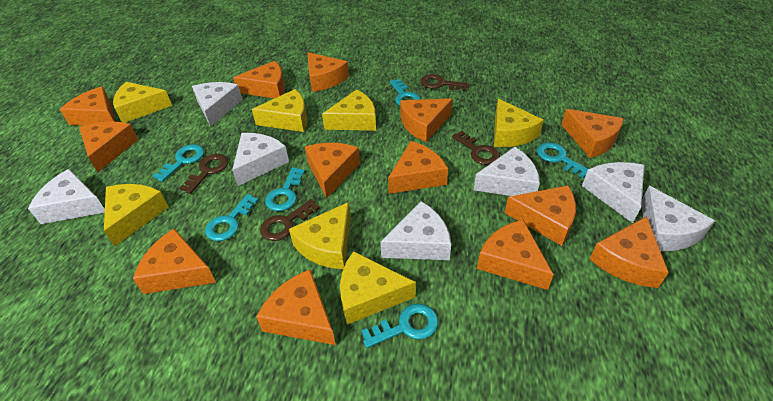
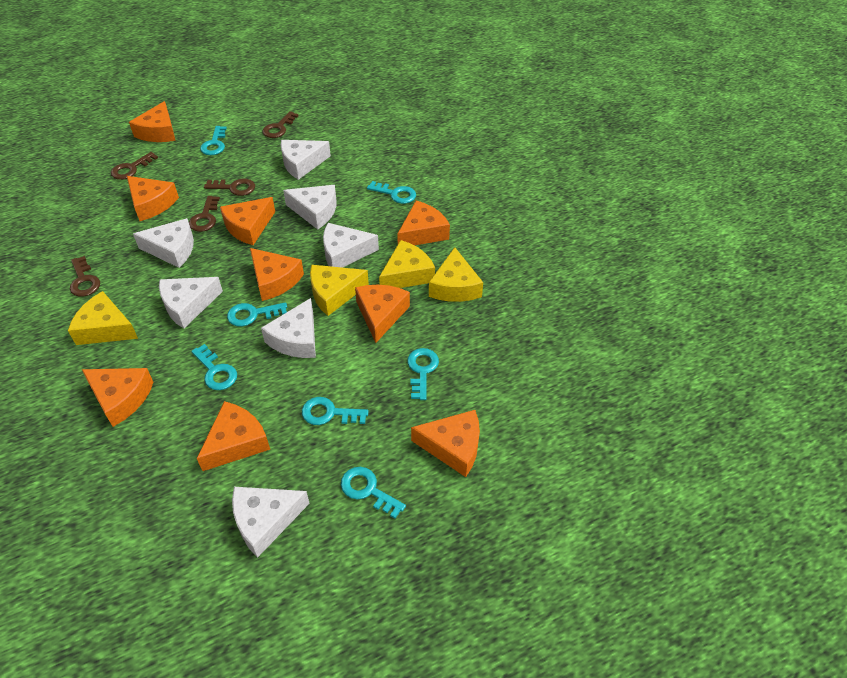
brown key: 4 -> 5
orange cheese: 13 -> 9
turquoise key: 6 -> 7
yellow cheese: 7 -> 4

